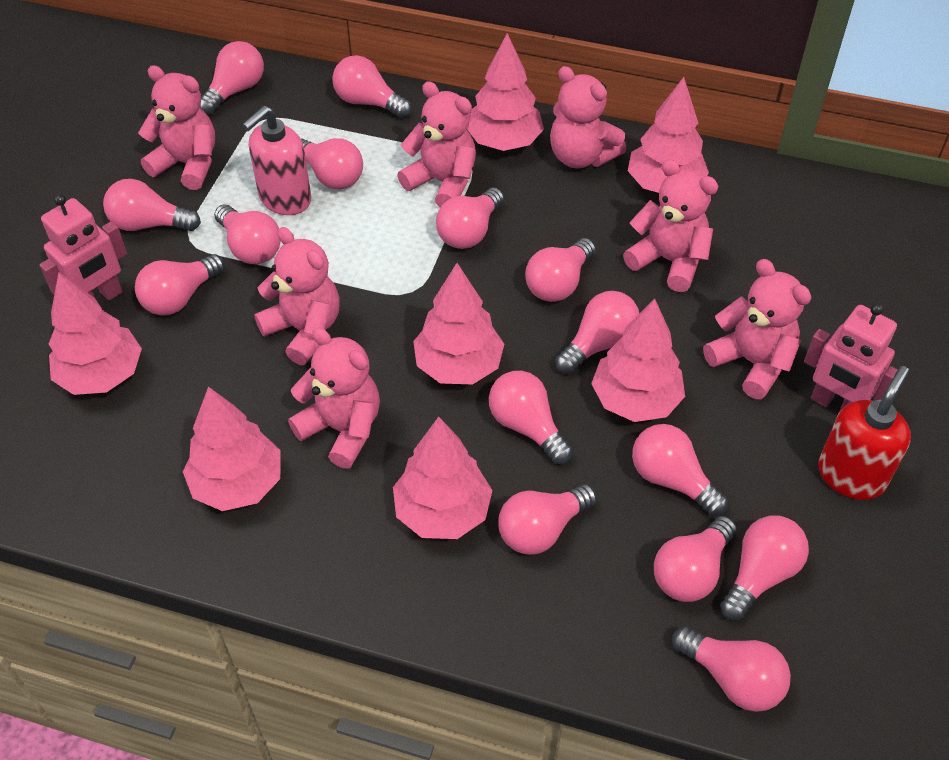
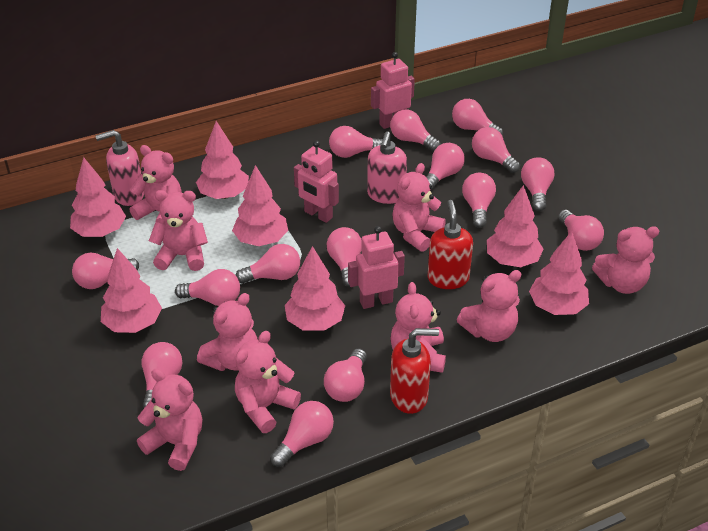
pink robot: 2 -> 3
pink soap dispenser: 1 -> 2
pink teddy bear: 7 -> 9
red soap dispenser: 1 -> 2

